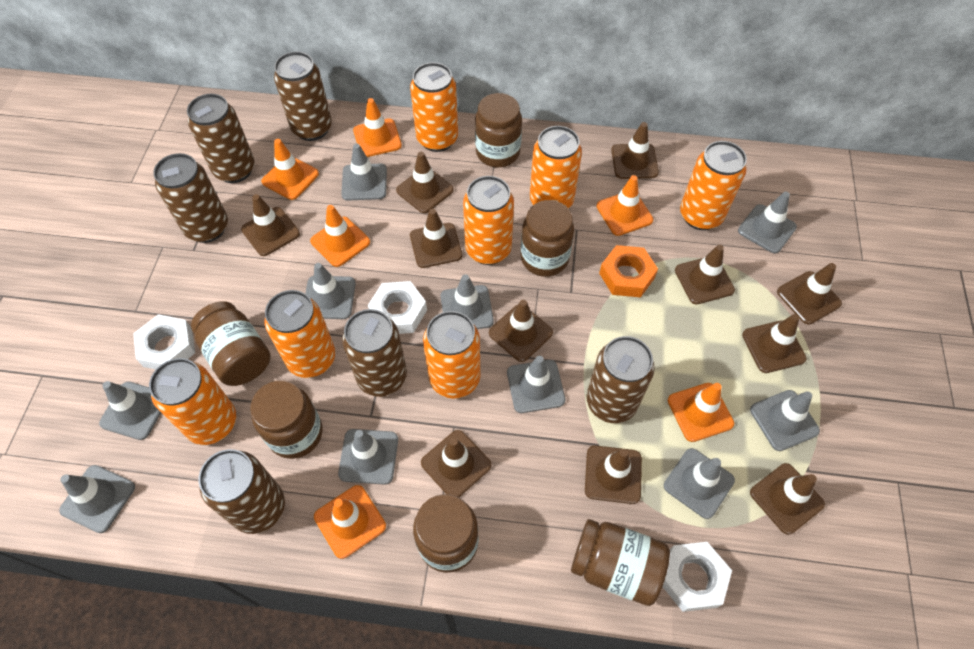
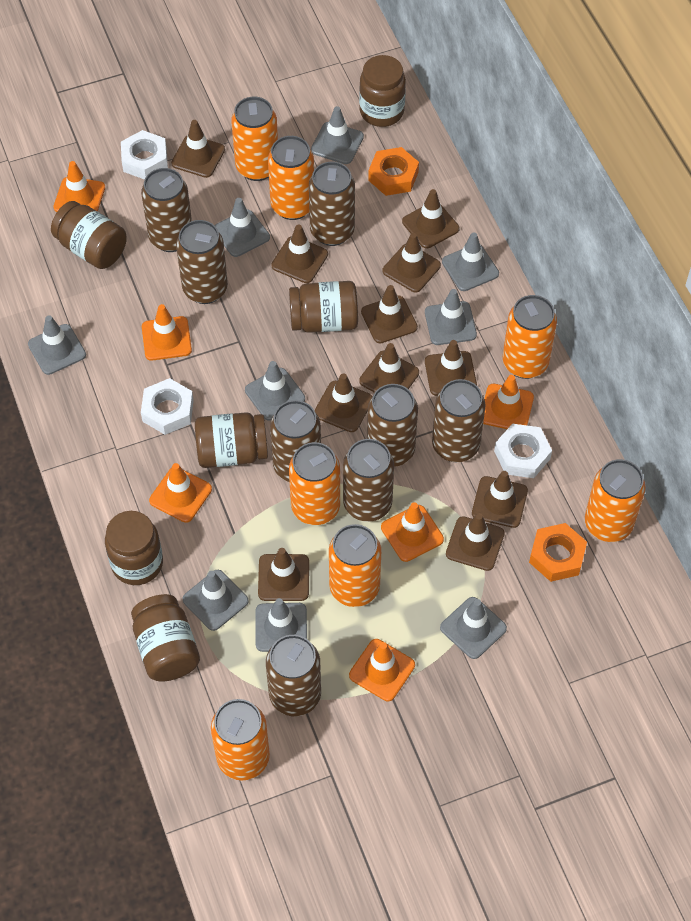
brown can: 6 -> 8
grey traffic cone: 10 -> 9
orange nut: 1 -> 2

